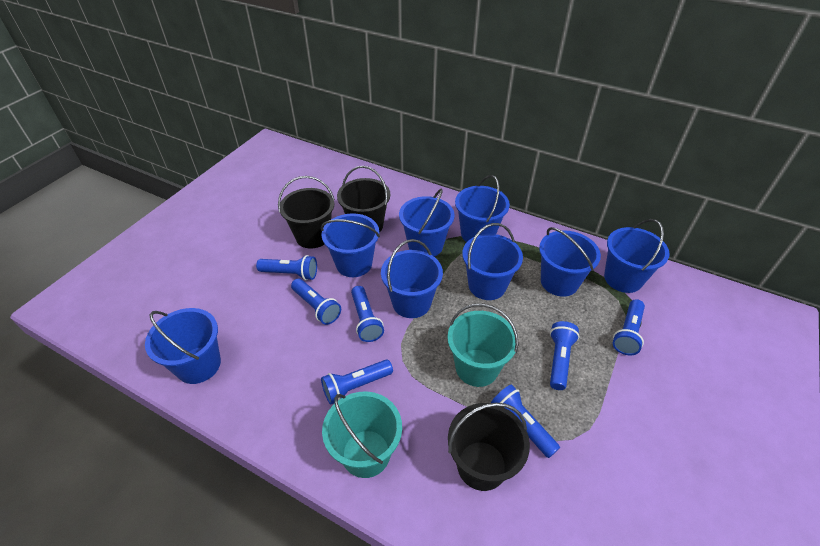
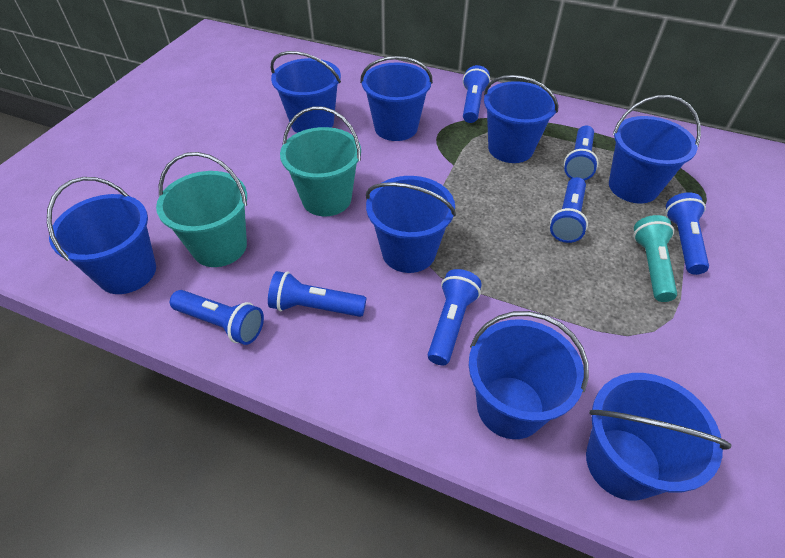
black bucket: 3 -> 0
turquoise flashlight: 0 -> 1

